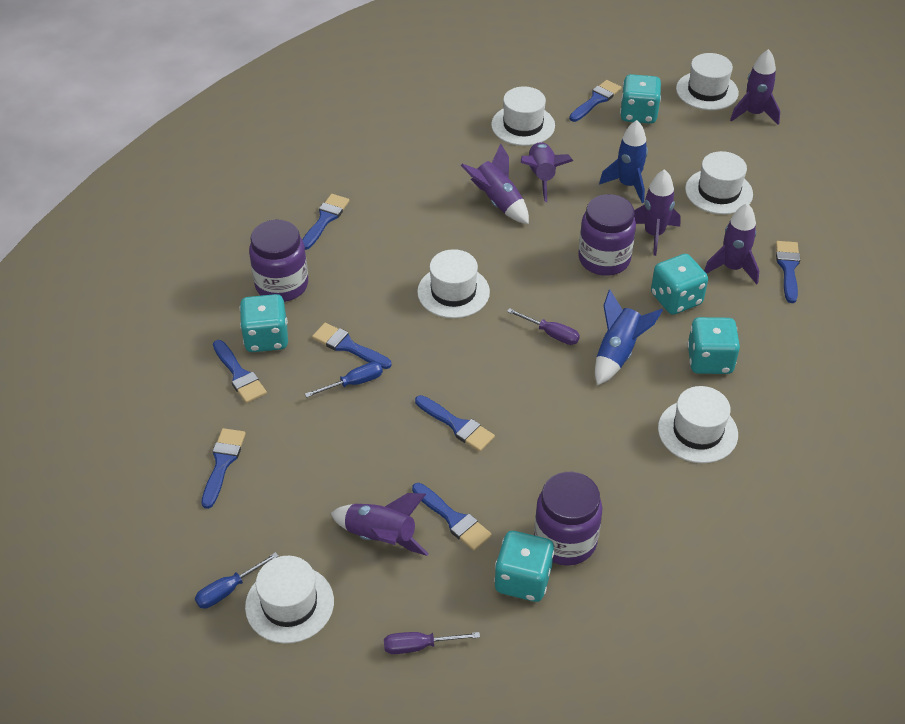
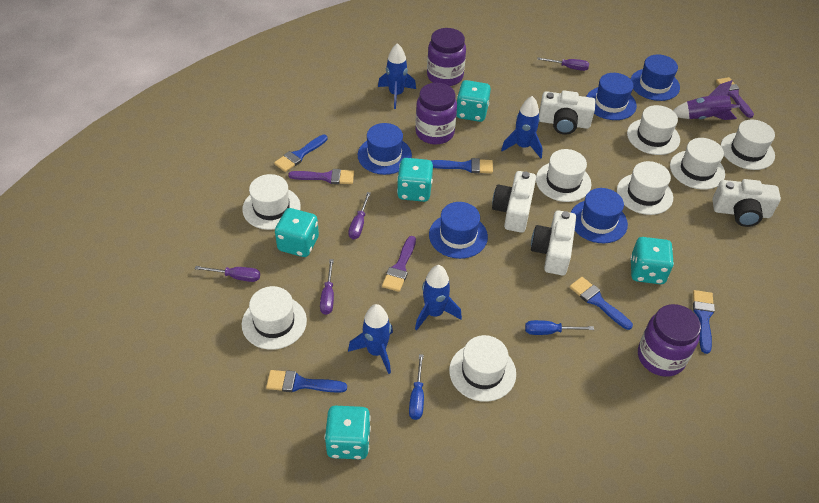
blue brush: 8 -> 5
blue hat: 0 -> 5
blue rocket: 2 -> 4
purple brush: 0 -> 3
purple rocket: 6 -> 1
purple screwdriver: 2 -> 4
white camera: 0 -> 4
white hat: 6 -> 8

